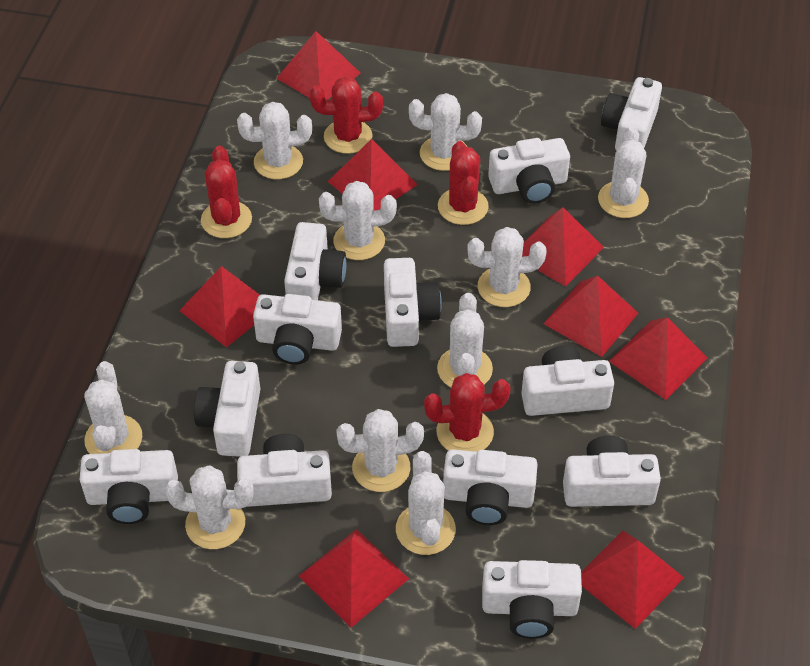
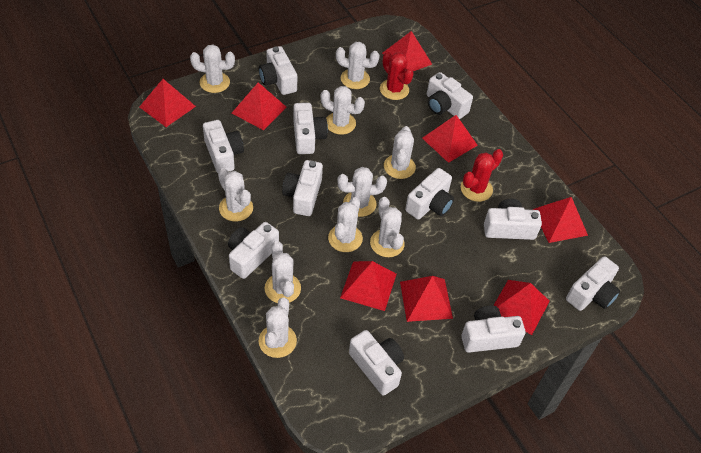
red cactus: 4 -> 2
white camera: 12 -> 11

